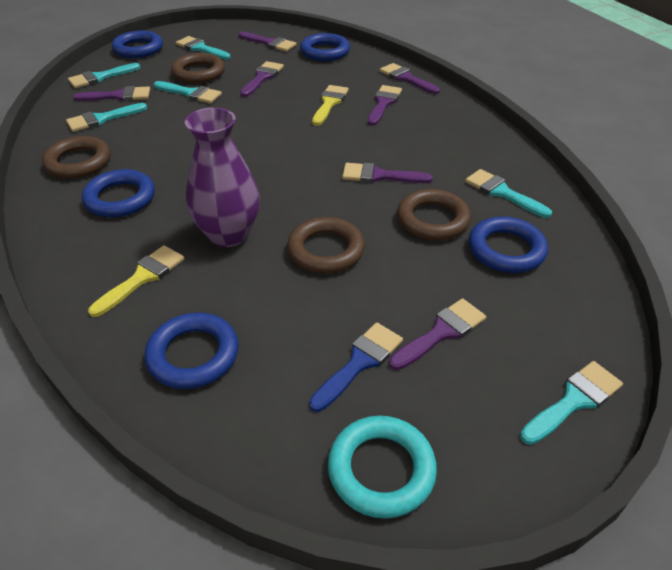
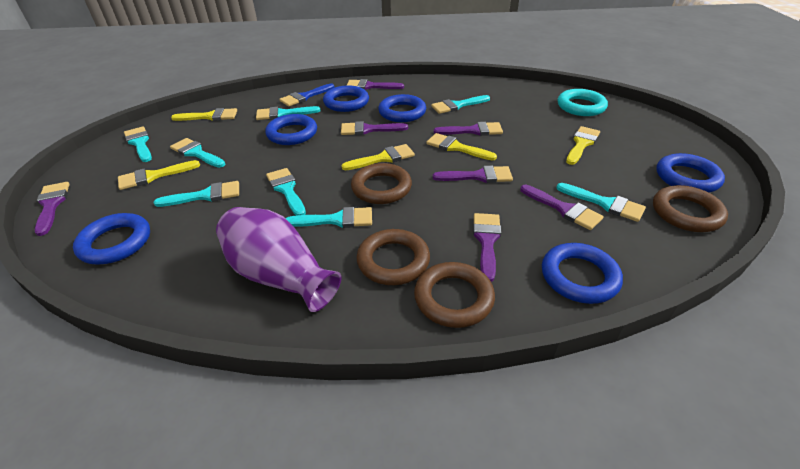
blue ring: 5 -> 6
turquoise brush: 6 -> 8
yellow brush: 2 -> 5

